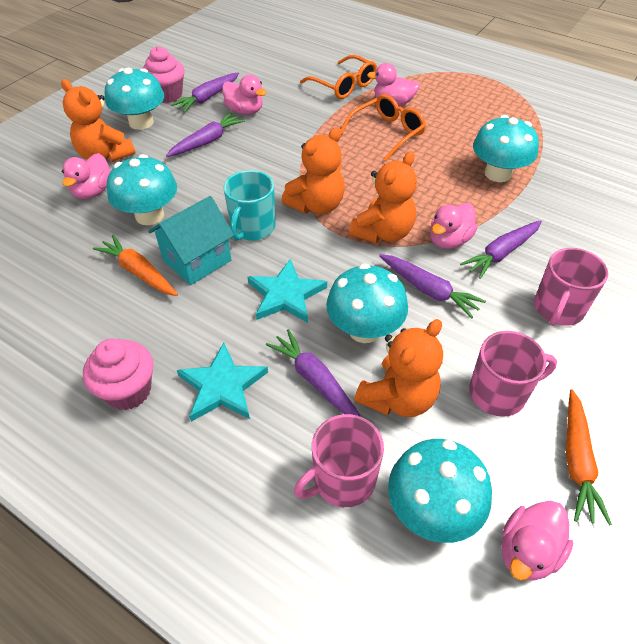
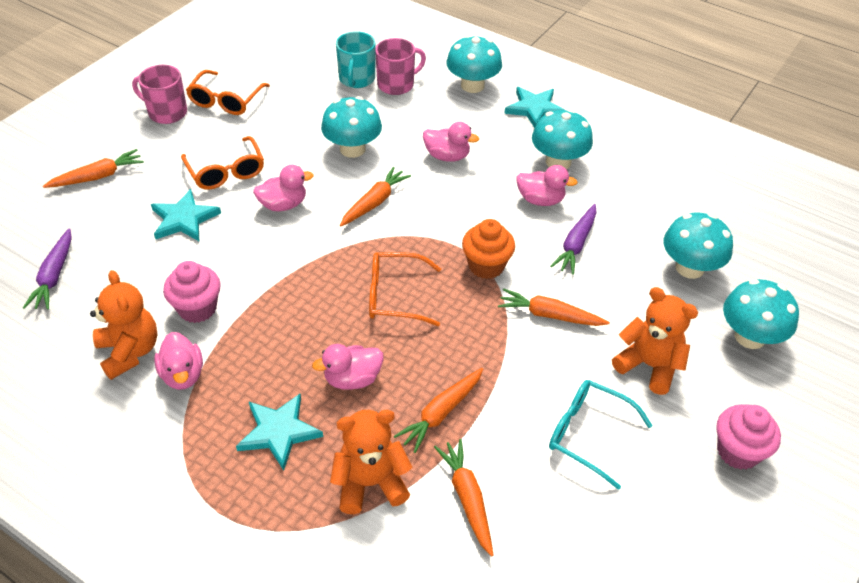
orange carrot: 2 -> 5
orange cupcake: 0 -> 1
orange glasses: 2 -> 3
orange teddy bear: 4 -> 3
pink mug: 3 -> 2
purple carrot: 5 -> 2
turquoise glasses: 0 -> 1
turquoise house: 1 -> 0
turquoise star: 2 -> 3

